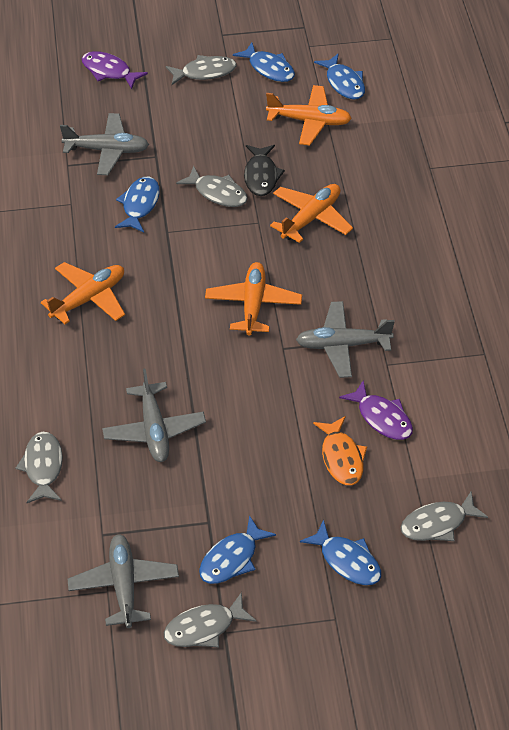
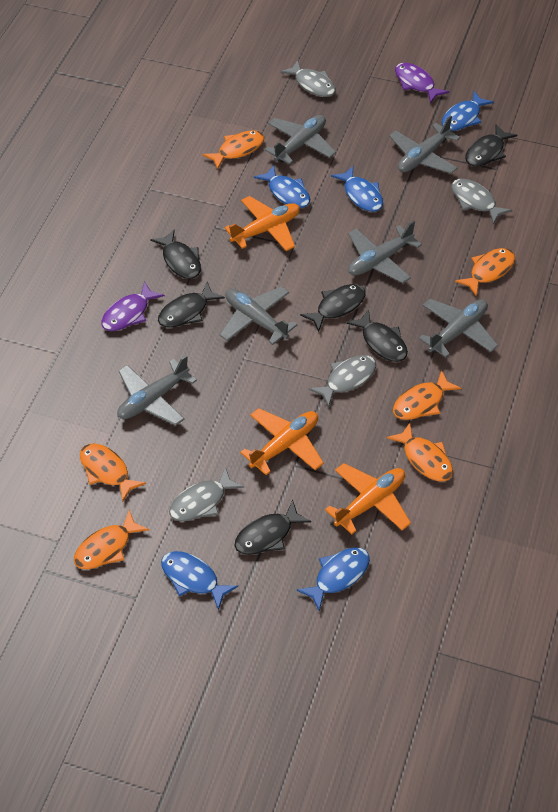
black fish: 1 -> 6
grey fish: 5 -> 4
grey plane: 4 -> 6
orange fish: 1 -> 6
orange plane: 4 -> 3

